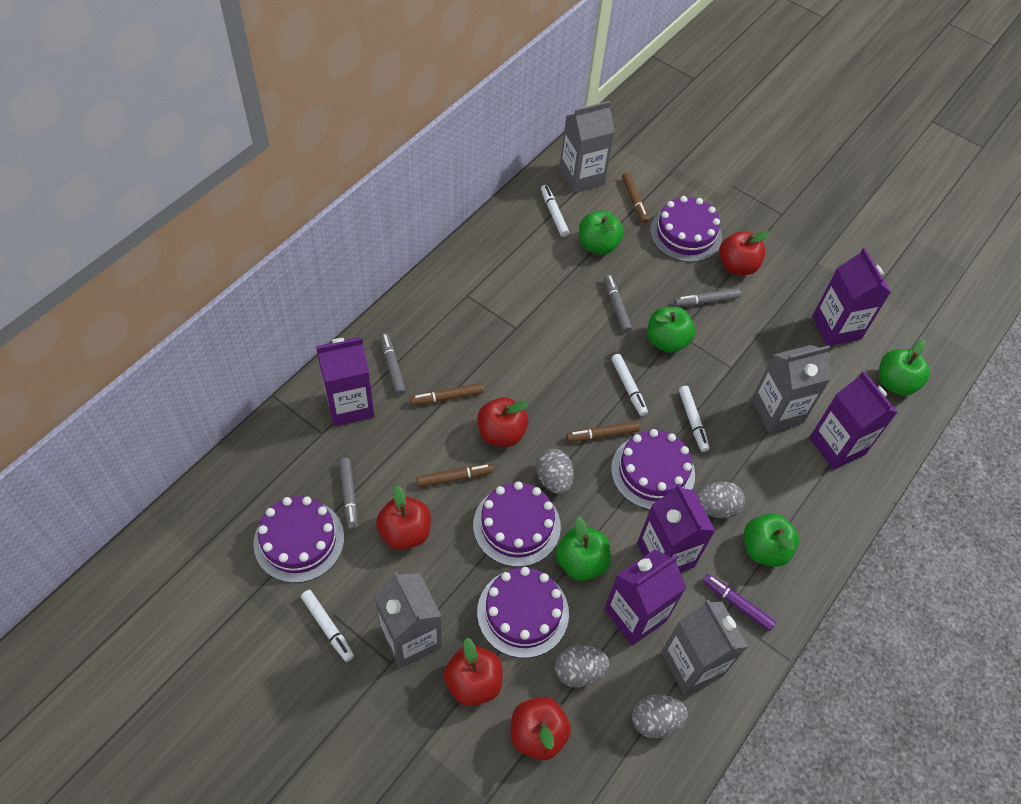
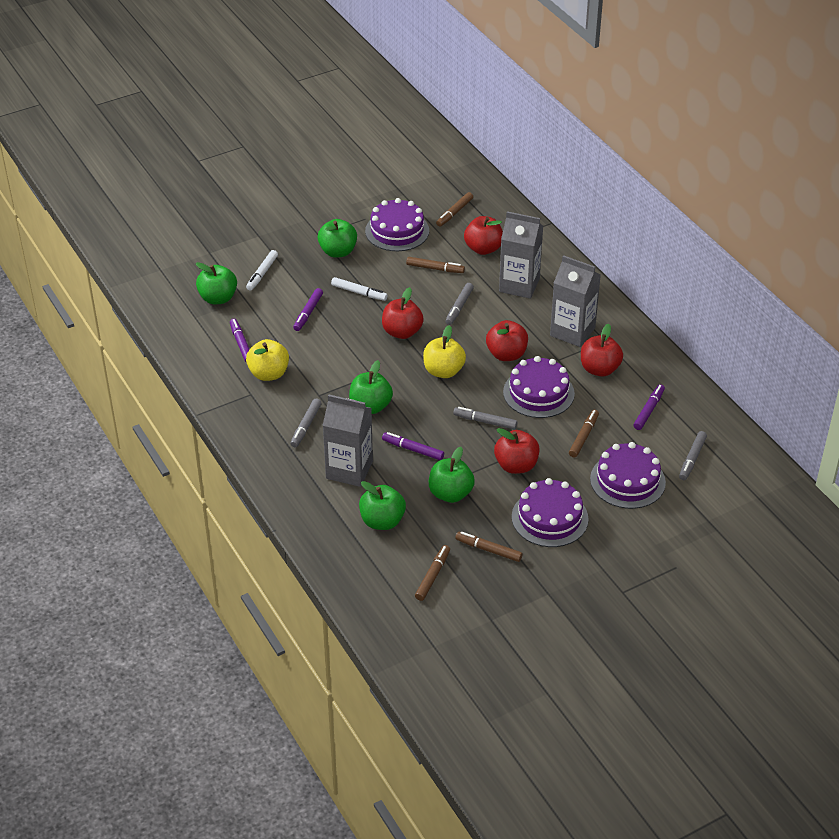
brown marker: 4 -> 5
grey carton: 4 -> 3
grey egg: 4 -> 0
purple cake: 5 -> 4
purple carton: 5 -> 0
purple marker: 1 -> 4
white marker: 4 -> 2
yellow apple: 0 -> 2

